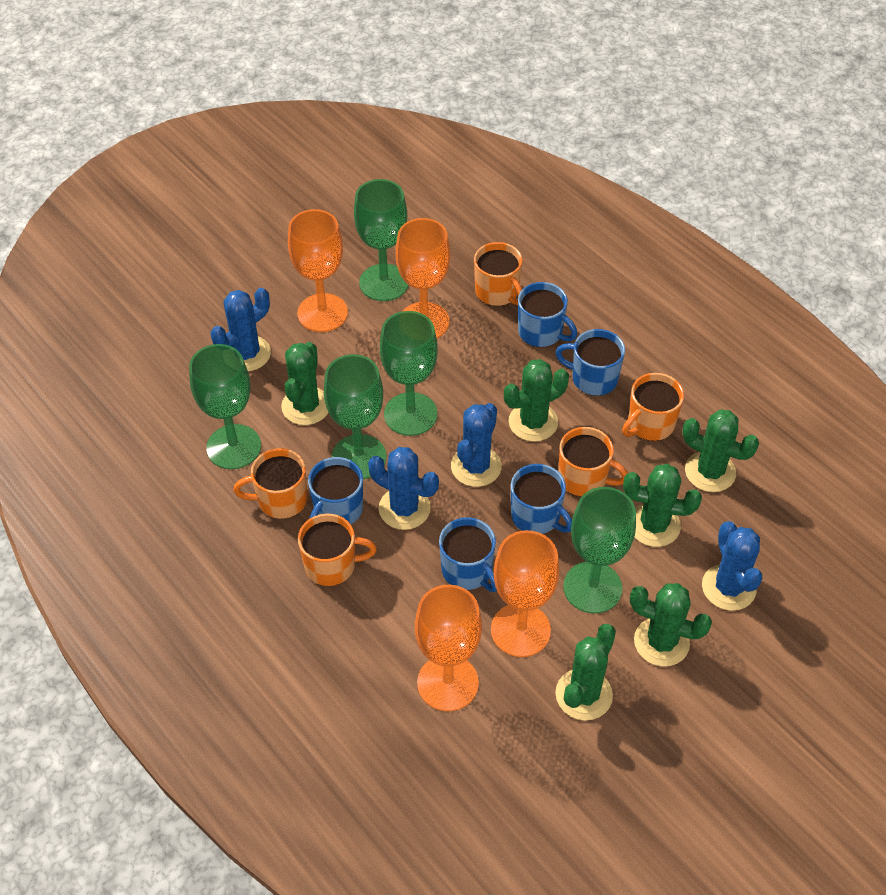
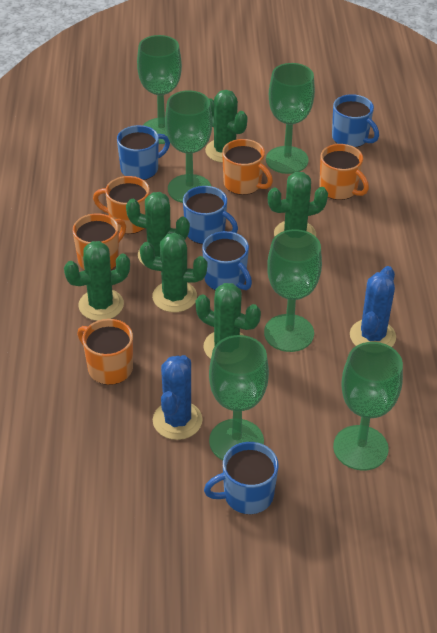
blue cactus: 4 -> 2
green goblet: 5 -> 6
orange goblet: 4 -> 0

